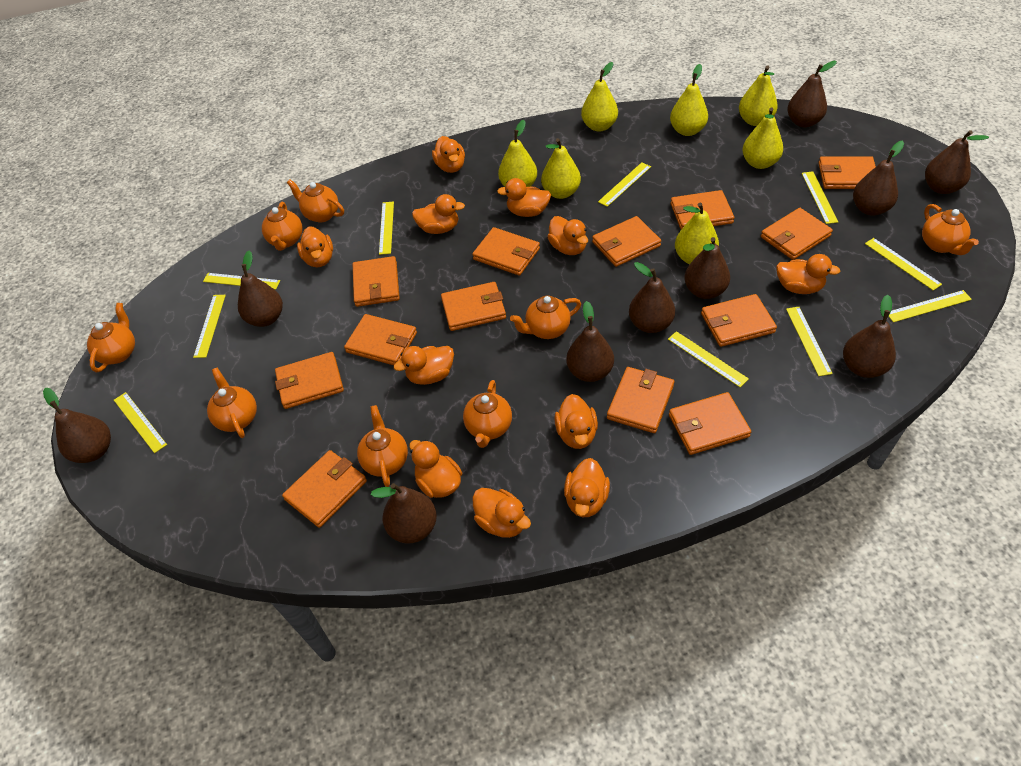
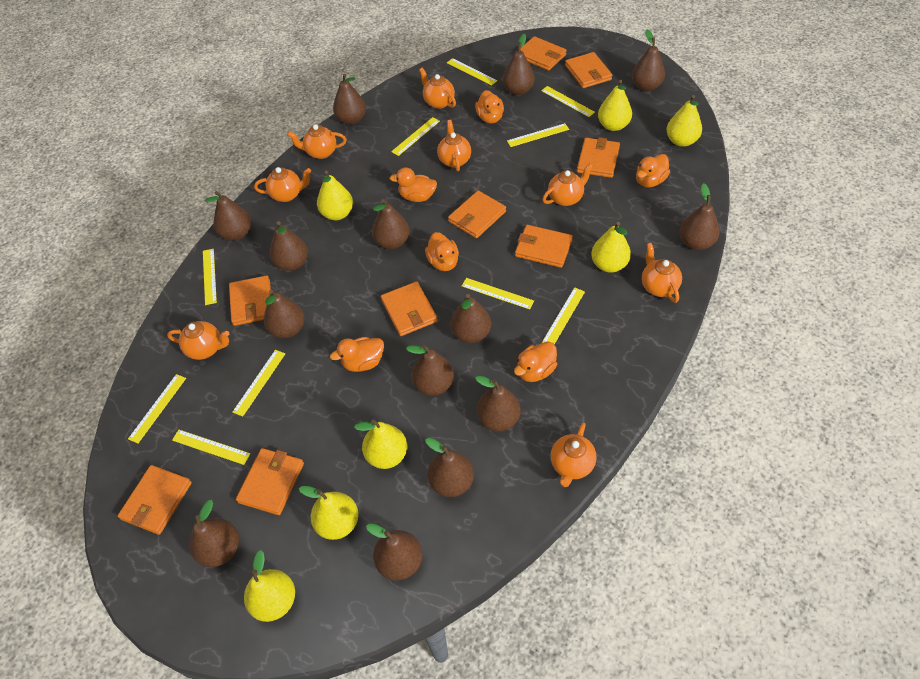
brown pear: 10 -> 14
orange duck: 11 -> 6
orange wallet: 13 -> 9

